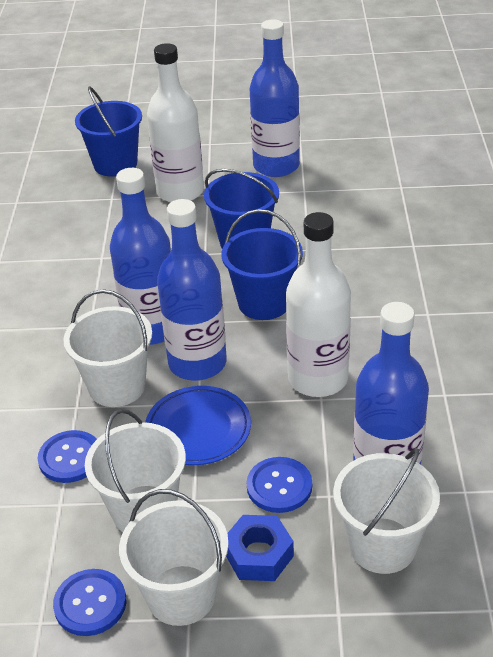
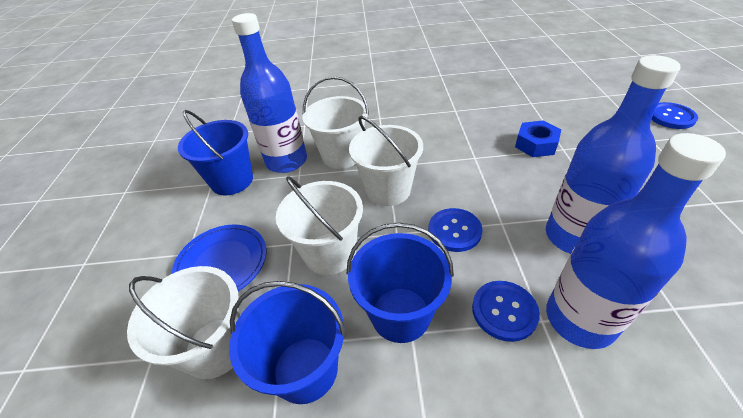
blue bottle: 4 -> 3
white bottle: 2 -> 0

